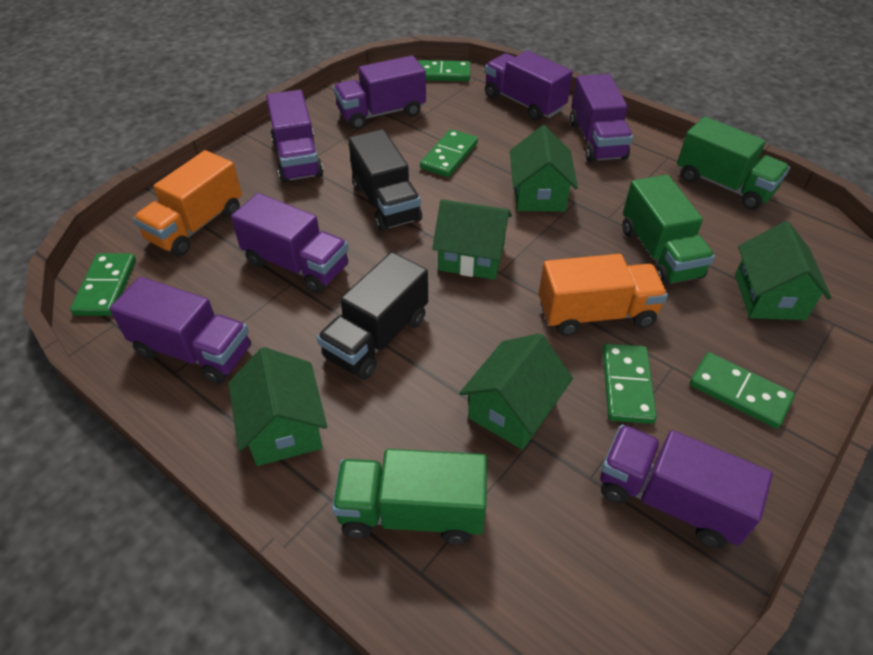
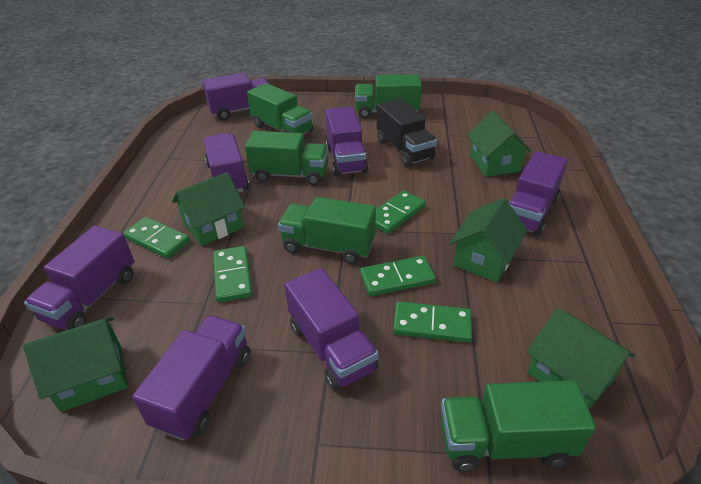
black truck: 2 -> 1
green truck: 3 -> 5
orange truck: 2 -> 0

